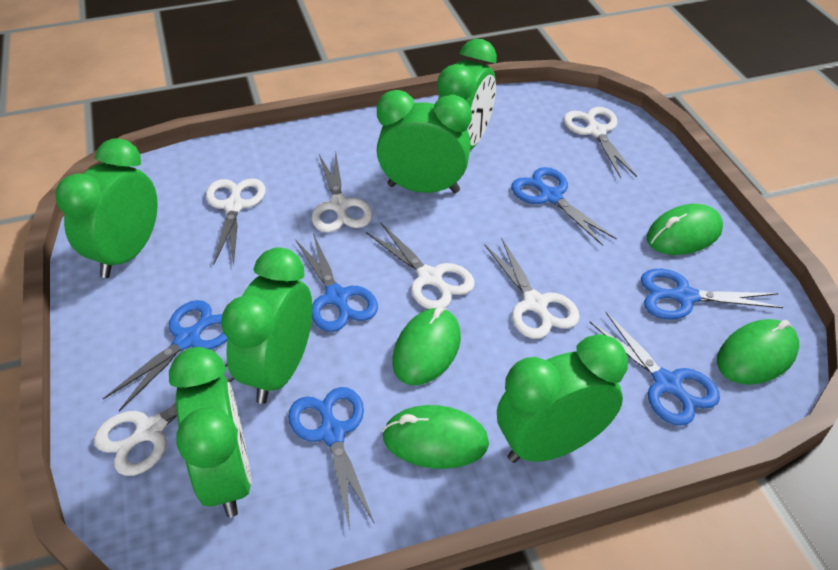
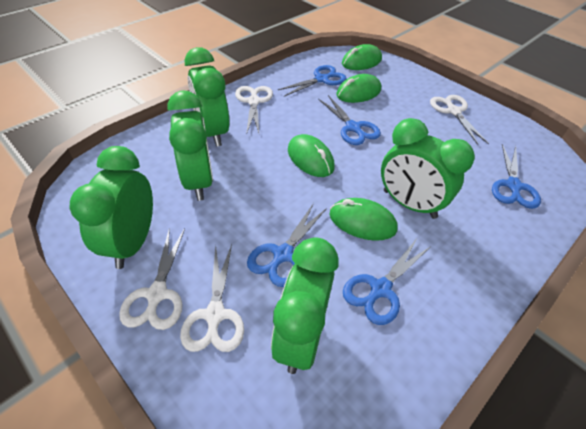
blue scissors: 6 -> 5
green clock: 6 -> 5
white scissors: 6 -> 4

